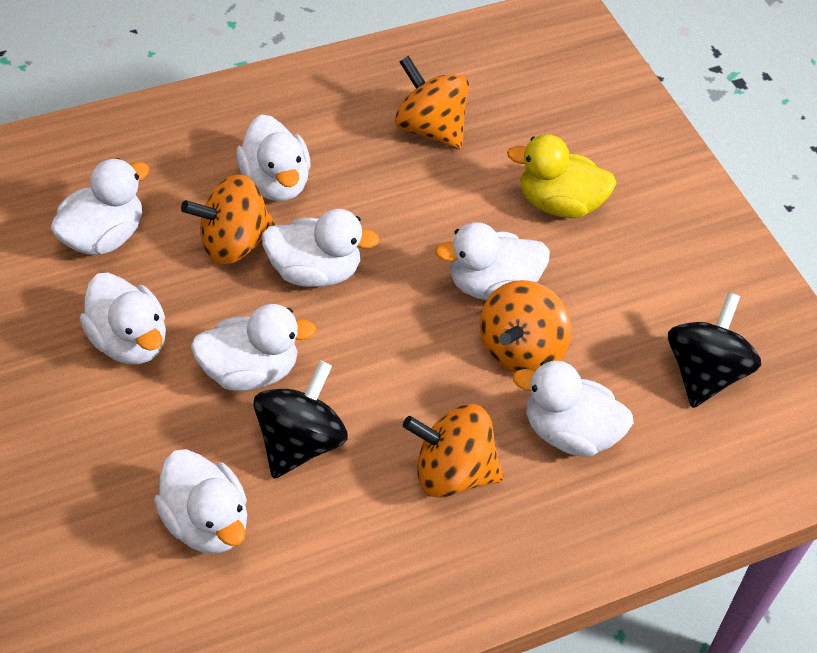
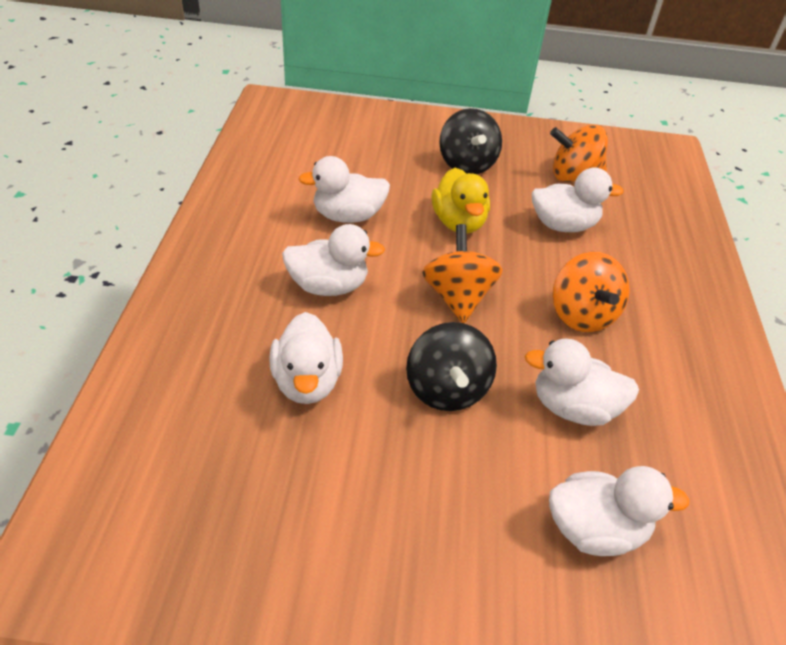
orange spinning top: 4 -> 3
white duck: 8 -> 6

